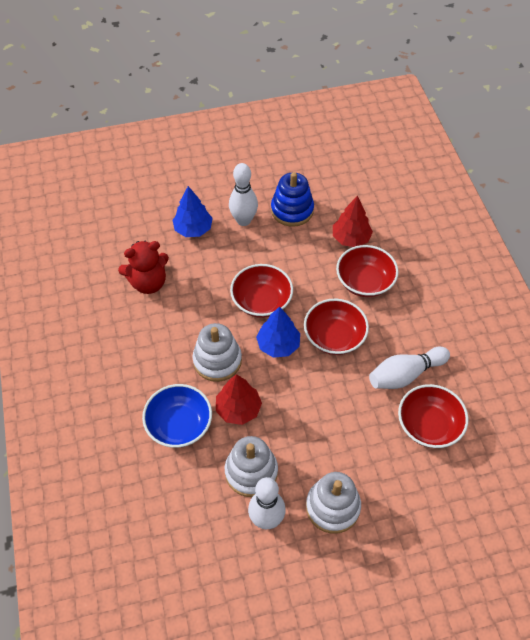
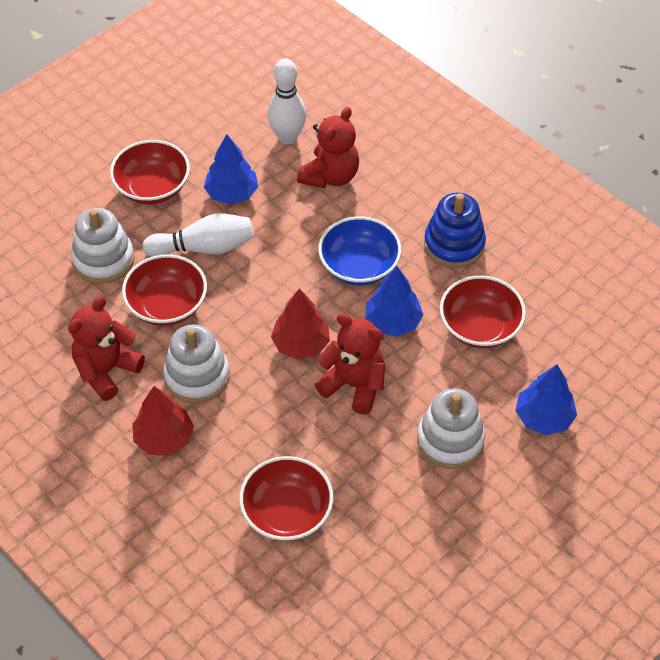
blue tree: 2 -> 3
red teddy bear: 1 -> 3
white bowling pin: 3 -> 2

